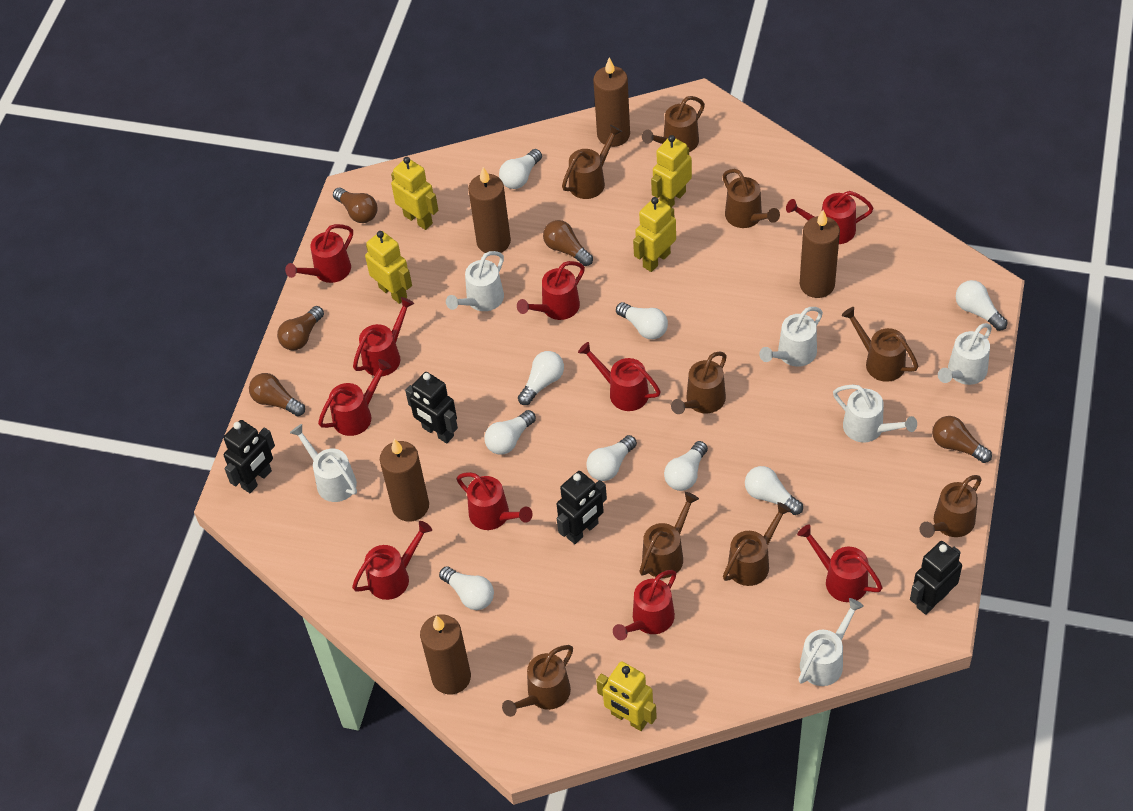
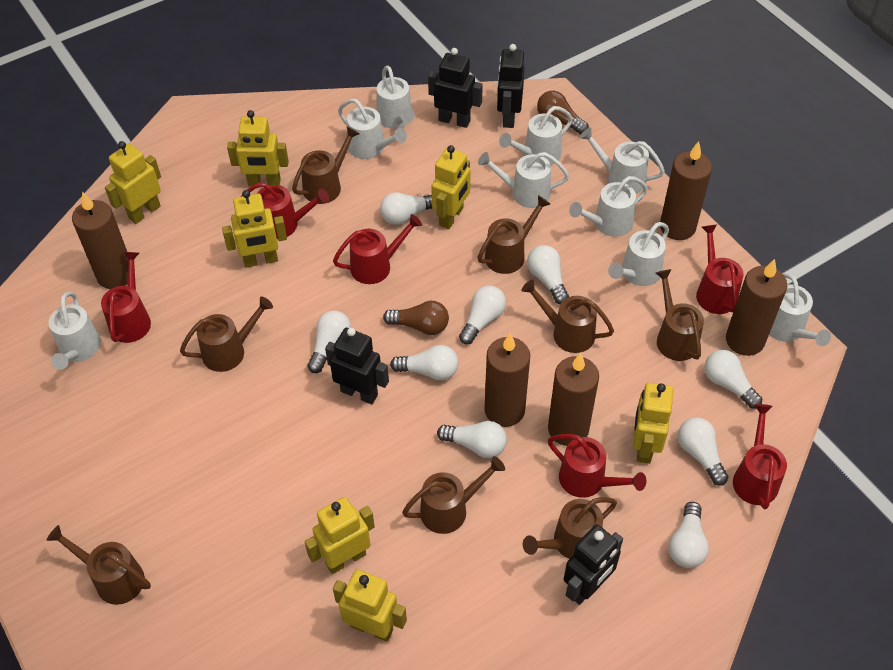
brown light bulb: 5 -> 2
brown watering can: 9 -> 8
red watering can: 10 -> 6
white watering can: 6 -> 9
yellow robot: 5 -> 7

